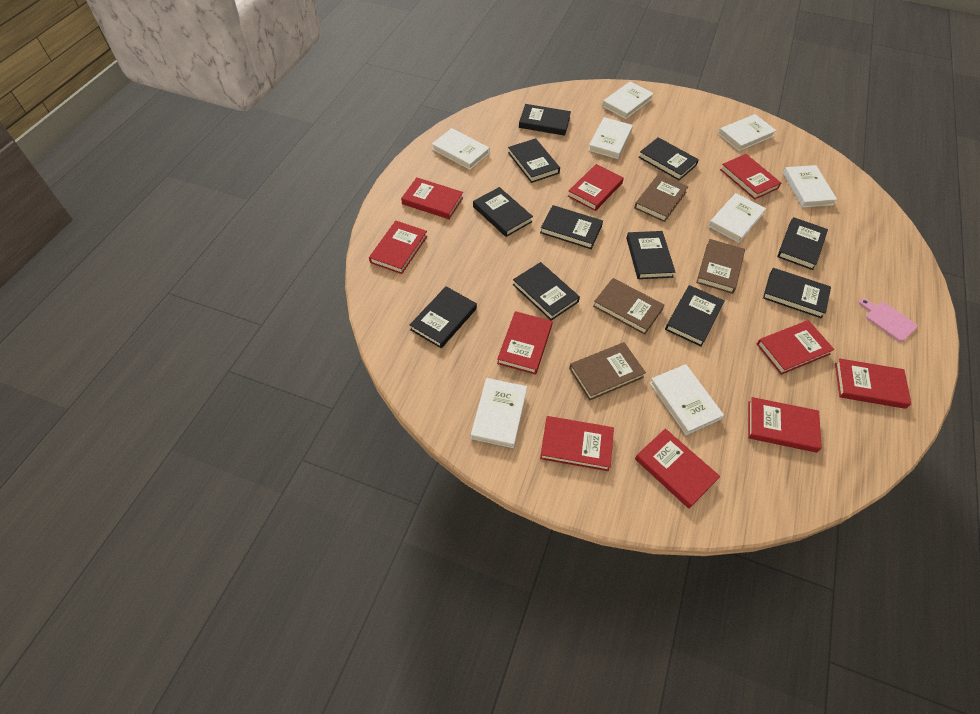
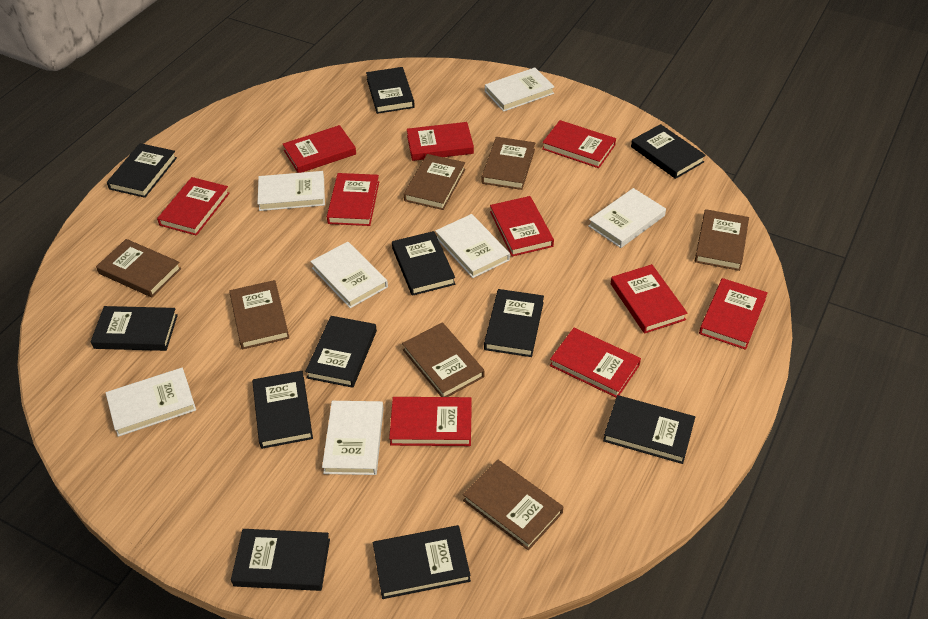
brown book: 4 -> 7
pink cutting board: 1 -> 0
white book: 8 -> 7

